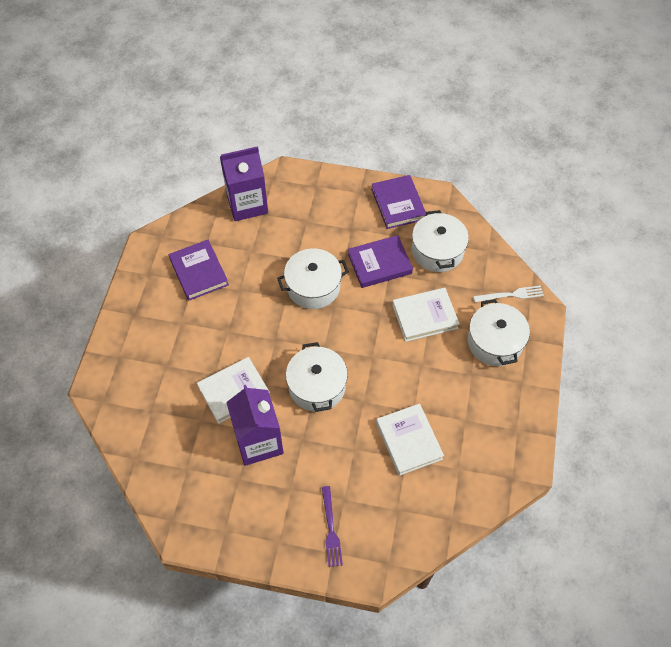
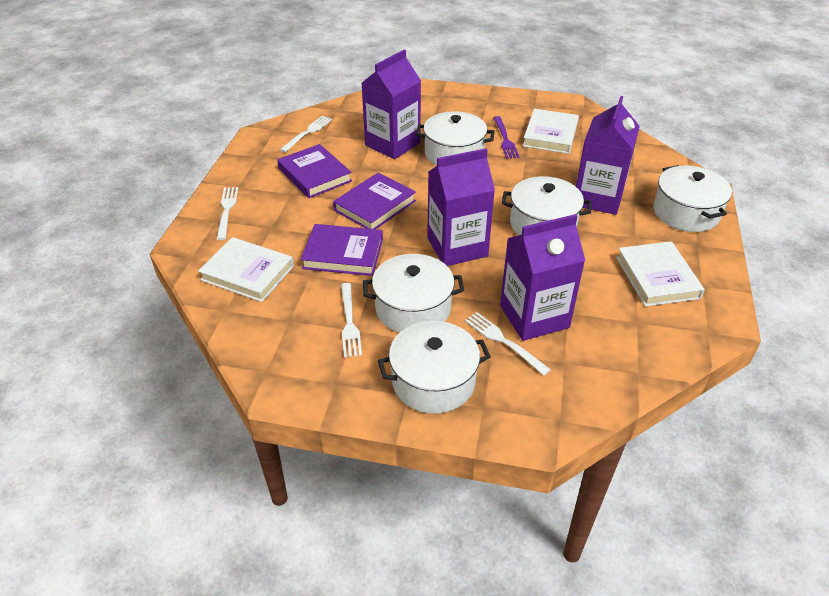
purple carton: 2 -> 4
white fork: 1 -> 4
white pot: 4 -> 5

